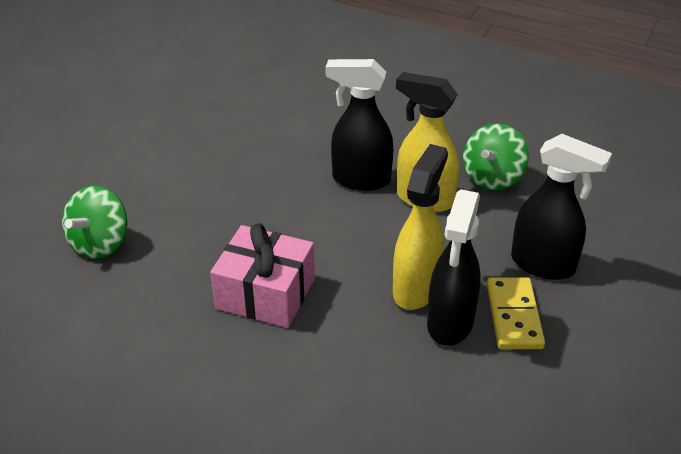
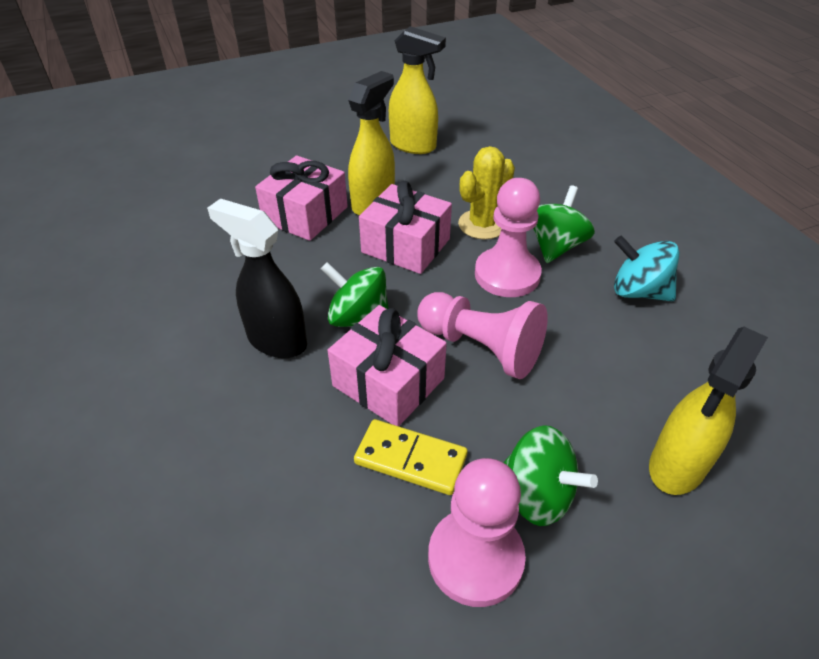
black spray bottle: 3 -> 1
green spinning top: 2 -> 3
pink gift: 1 -> 3
pink pawn: 0 -> 3
turquoise spinning top: 0 -> 1
yellow cactus: 0 -> 1
yellow spray bottle: 2 -> 3

